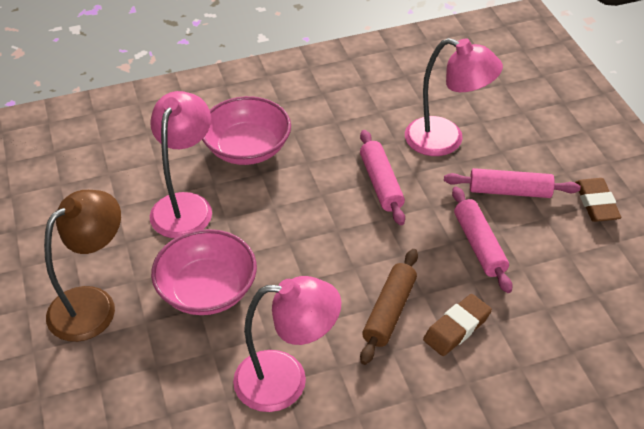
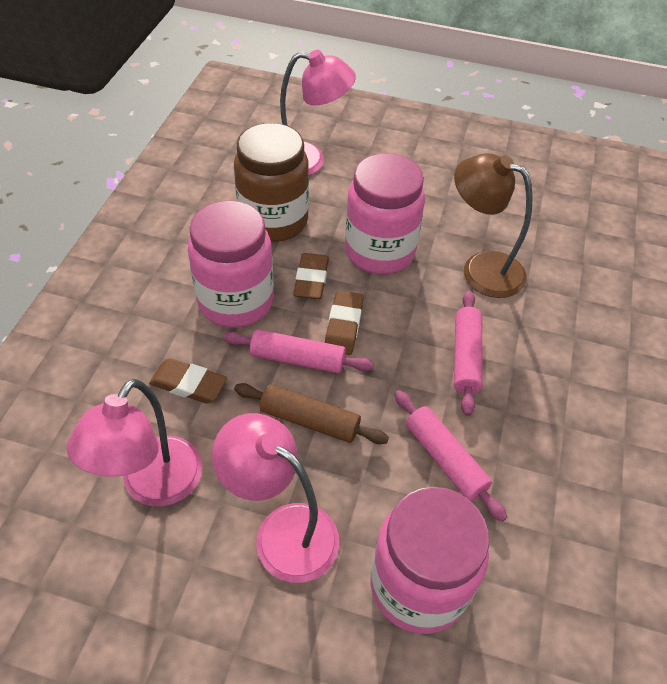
brown eraser: 2 -> 3
brown jar: 0 -> 1
pink bowl: 2 -> 0
pink jar: 0 -> 3

